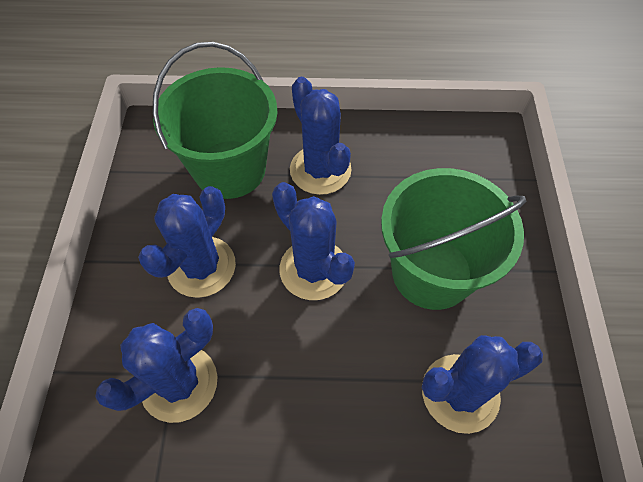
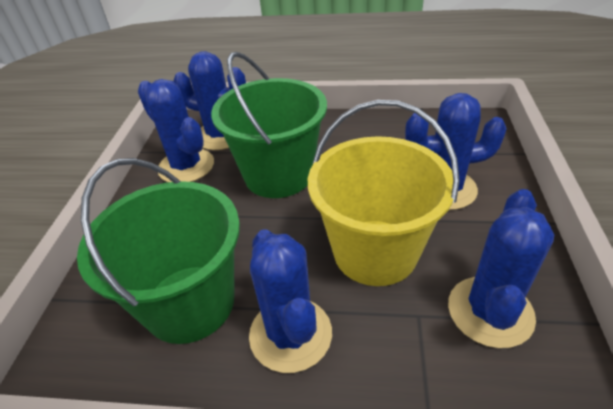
yellow bucket: 0 -> 1

